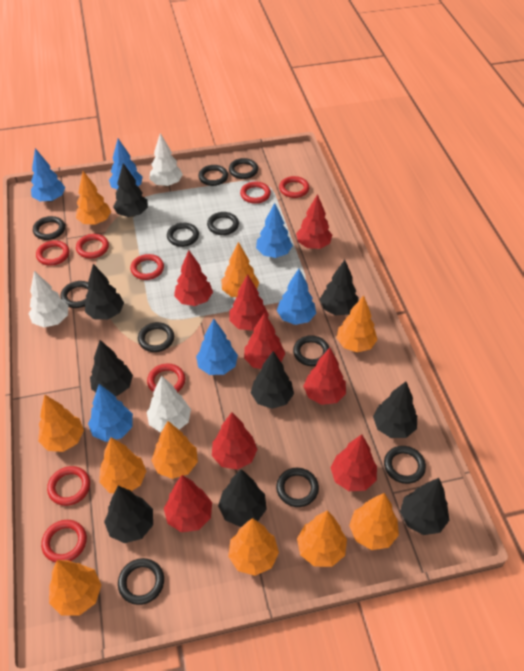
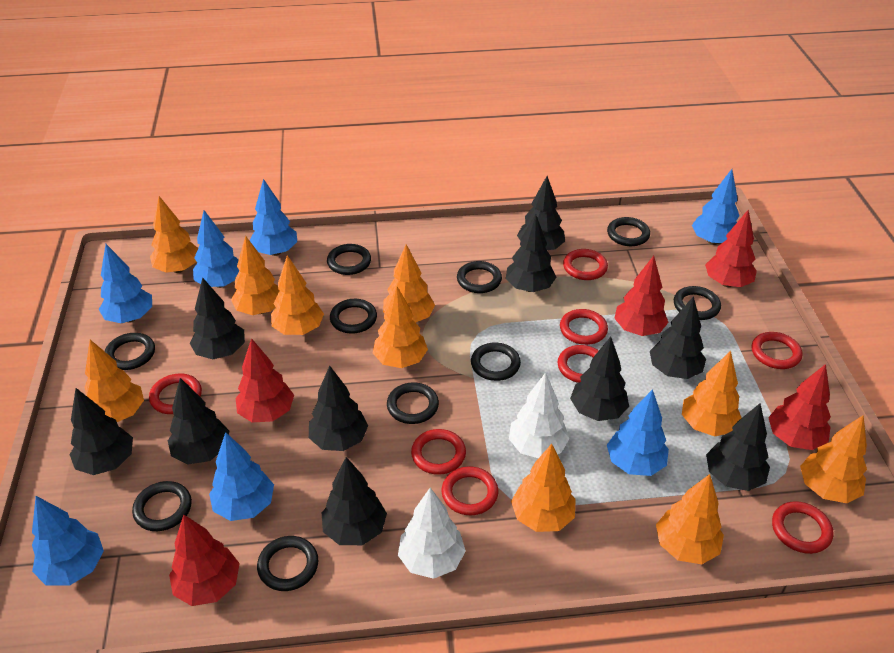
black ring: 11 -> 10
black tree: 9 -> 10
blue tree: 6 -> 7
red tree: 8 -> 5
white tree: 3 -> 2

